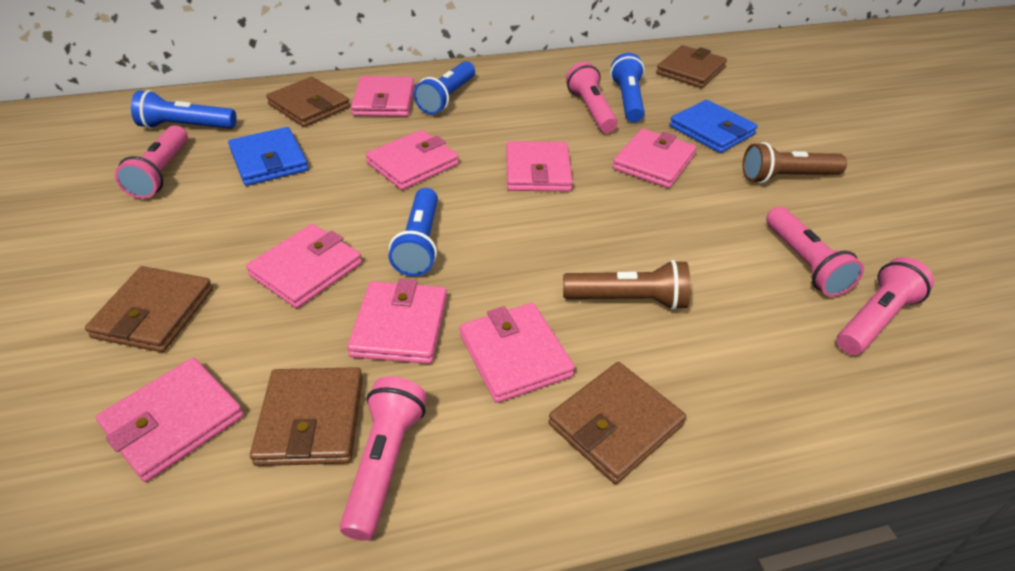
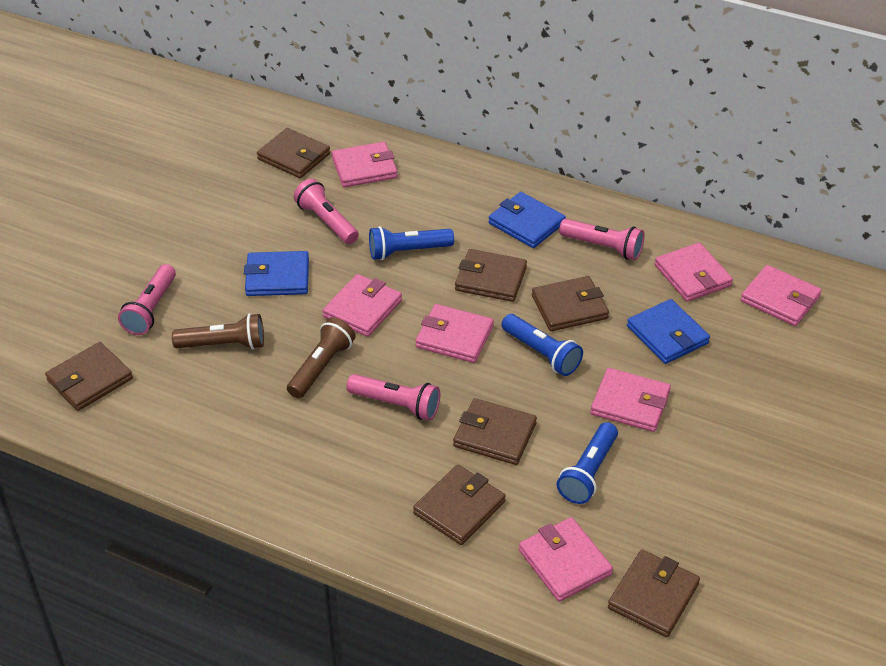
blue flashlight: 4 -> 3
blue wallet: 2 -> 3
brown wallet: 5 -> 7
pink flashlight: 5 -> 4
pink wallet: 8 -> 7

